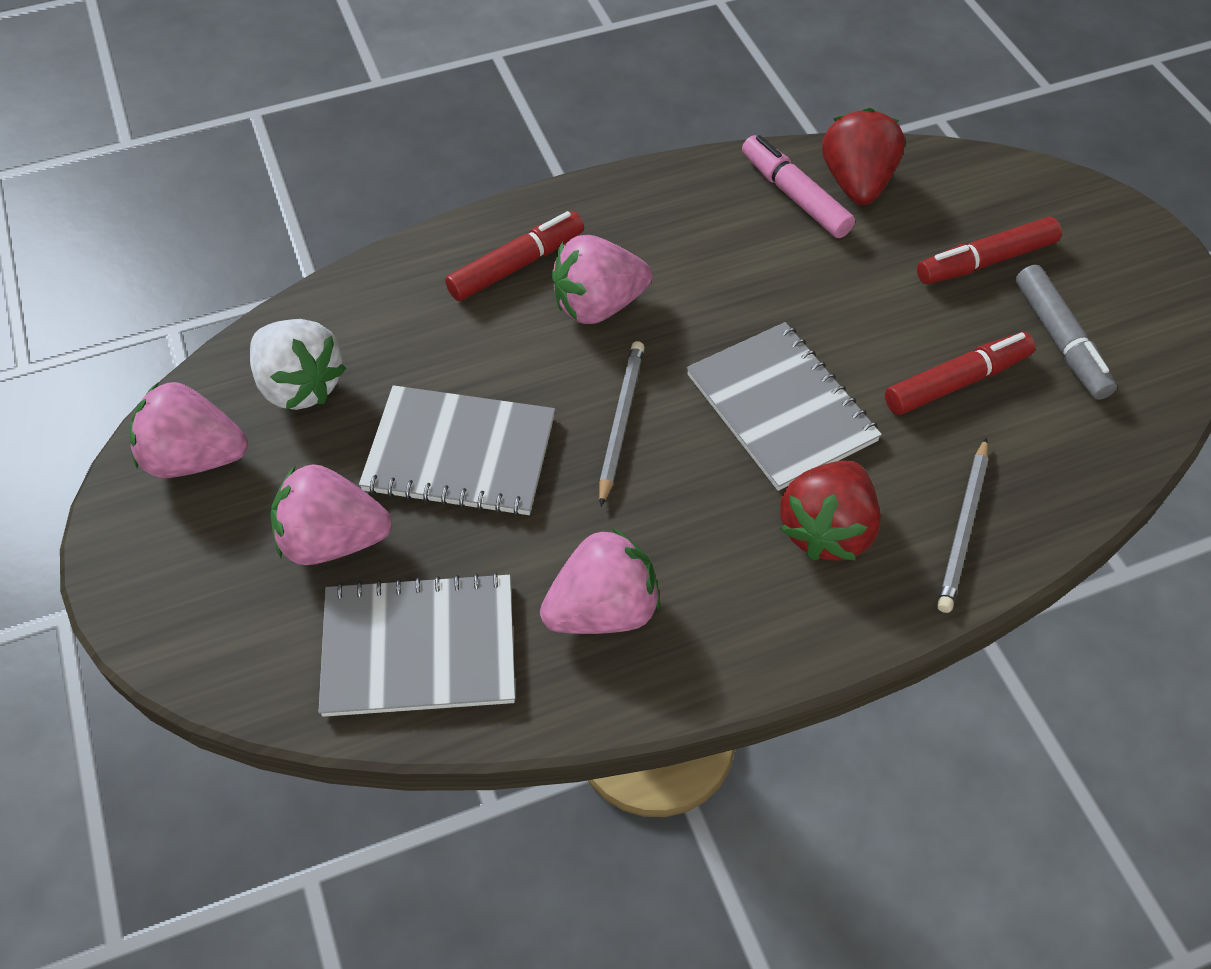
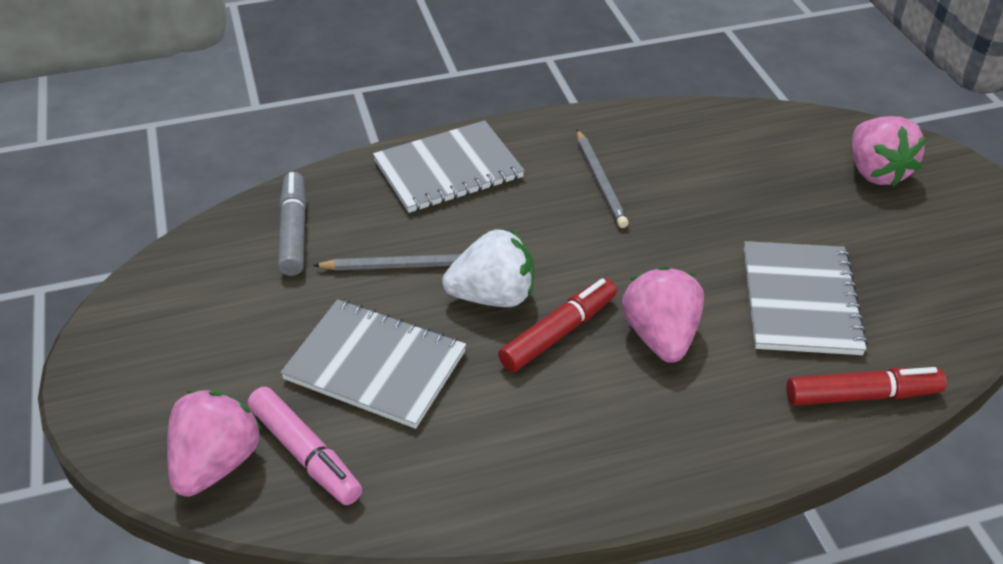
pink strawberry: 4 -> 3
red marker: 3 -> 2
red strawberry: 2 -> 0

